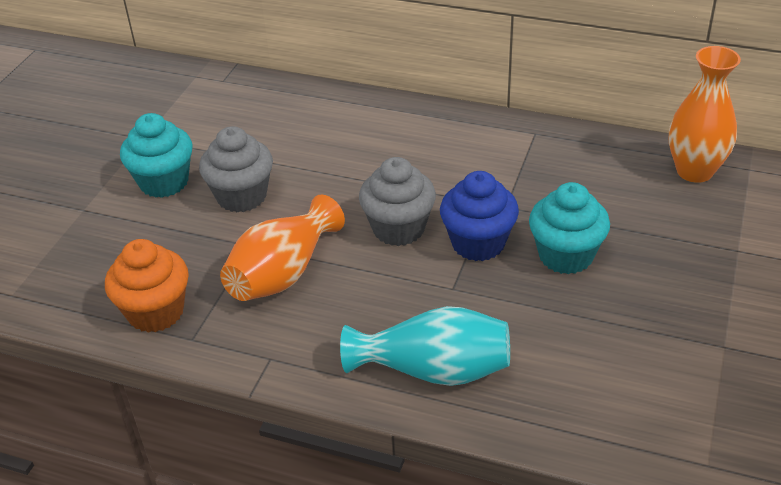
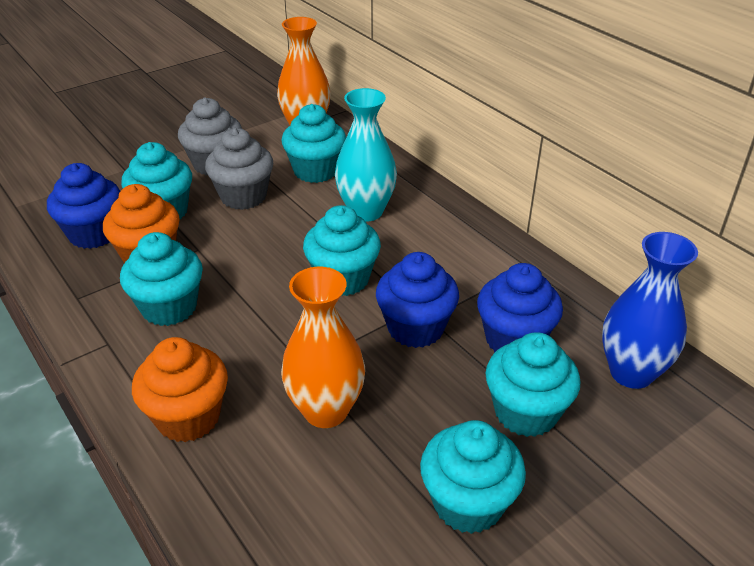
blue cupcake: 1 -> 3
blue vase: 0 -> 1
orange cupcake: 1 -> 2
turquoise cupcake: 2 -> 6

